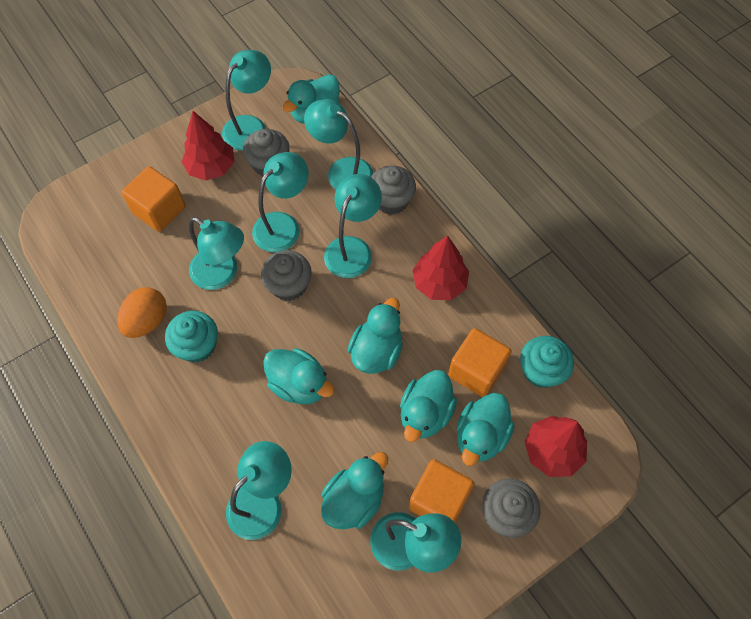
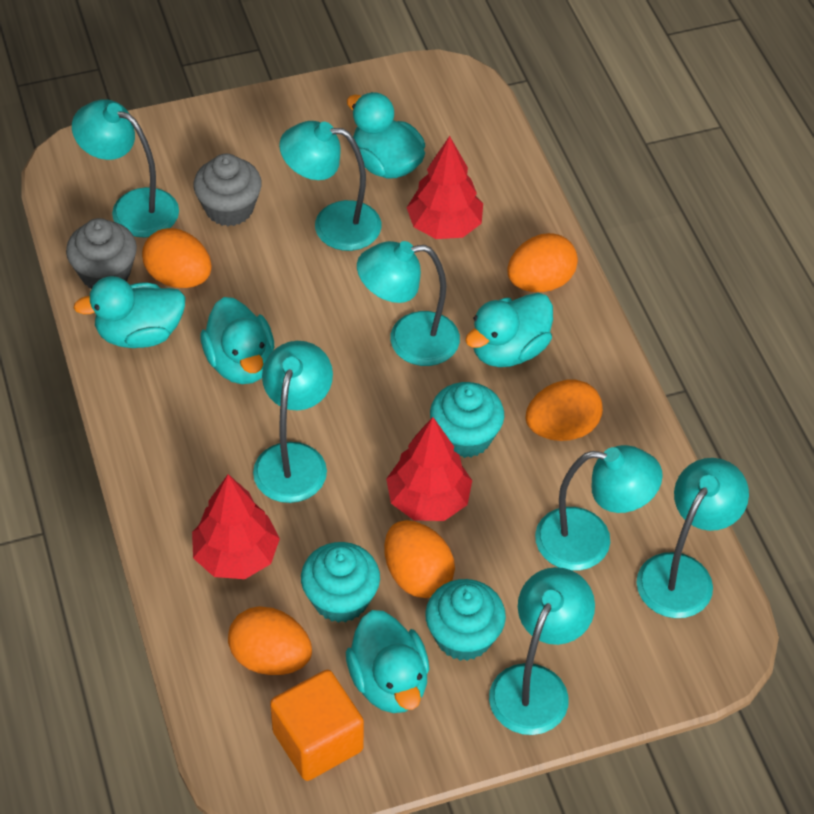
grey cupcake: 4 -> 2
orange cube: 3 -> 1
orange egg: 1 -> 5
turquoise cupcake: 2 -> 3
turquoise duck: 6 -> 5

